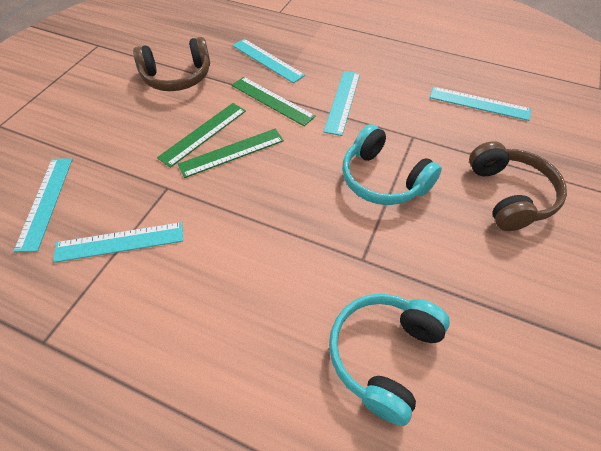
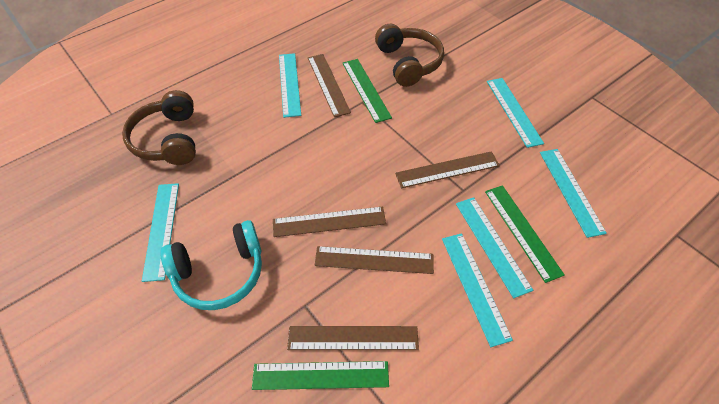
brown ruler: 0 -> 5
turquoise headphones: 2 -> 1
turquoise ruler: 5 -> 6

